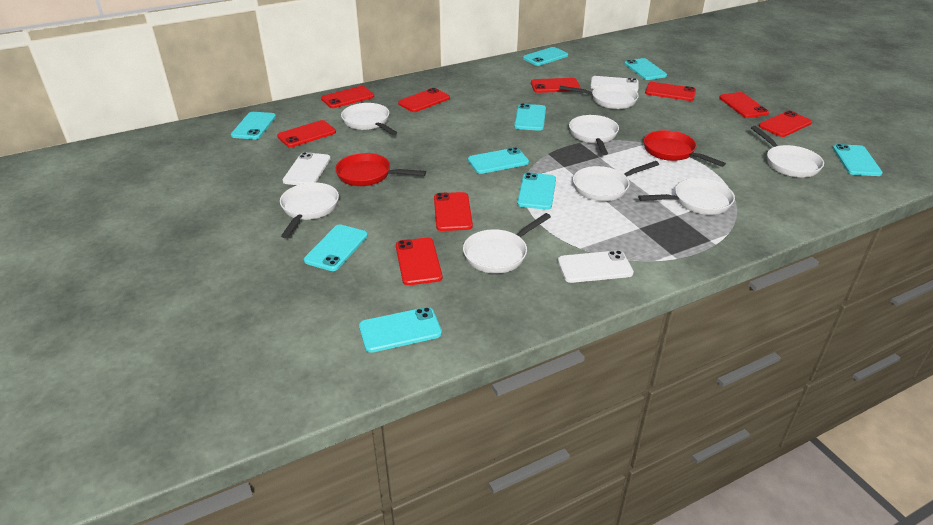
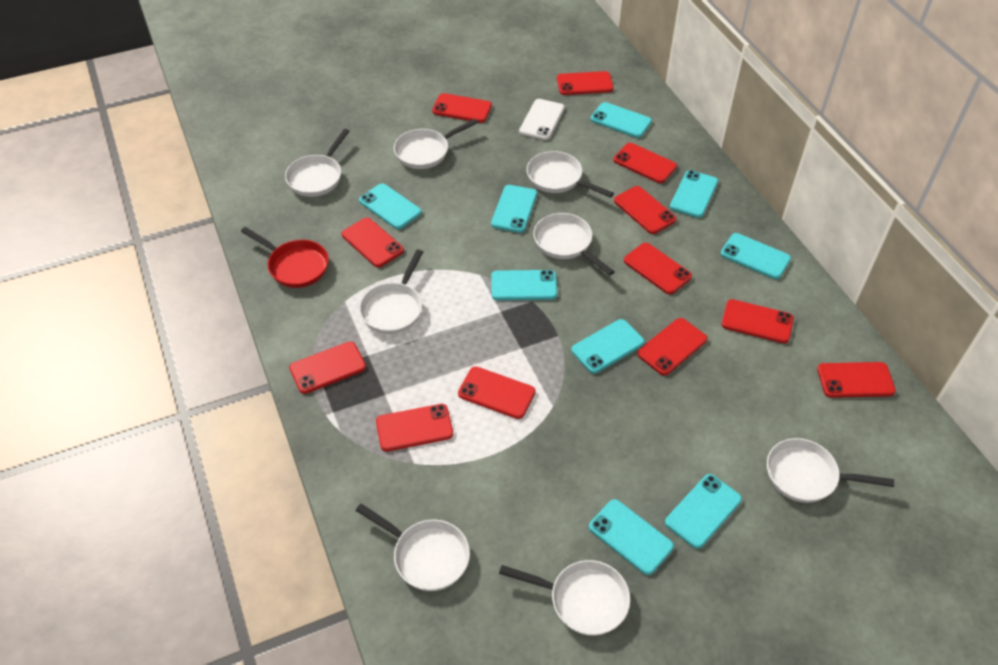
red pan: 2 -> 1
red phone: 9 -> 12
white phone: 3 -> 1

